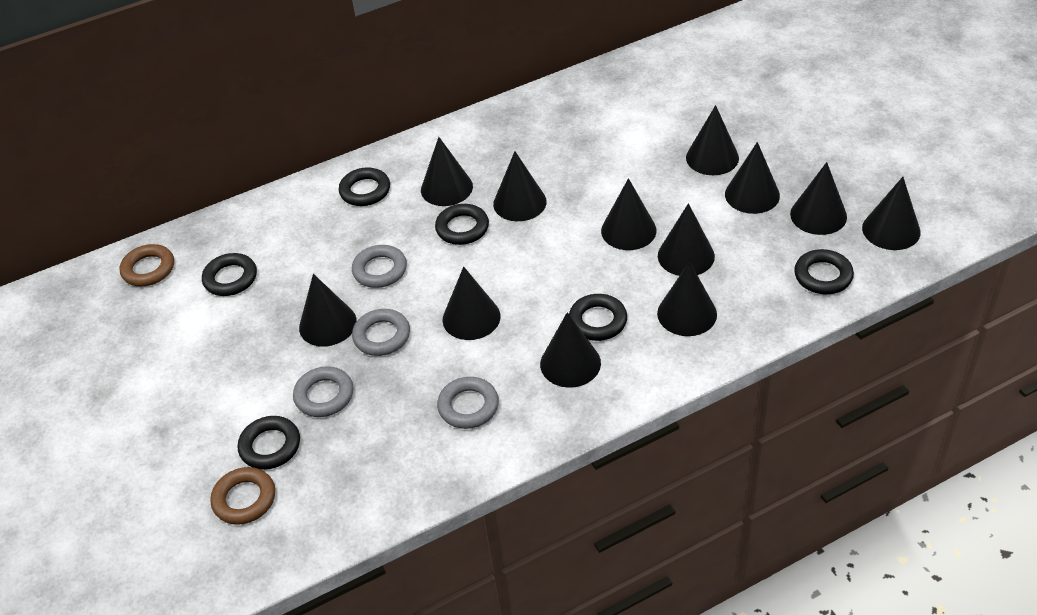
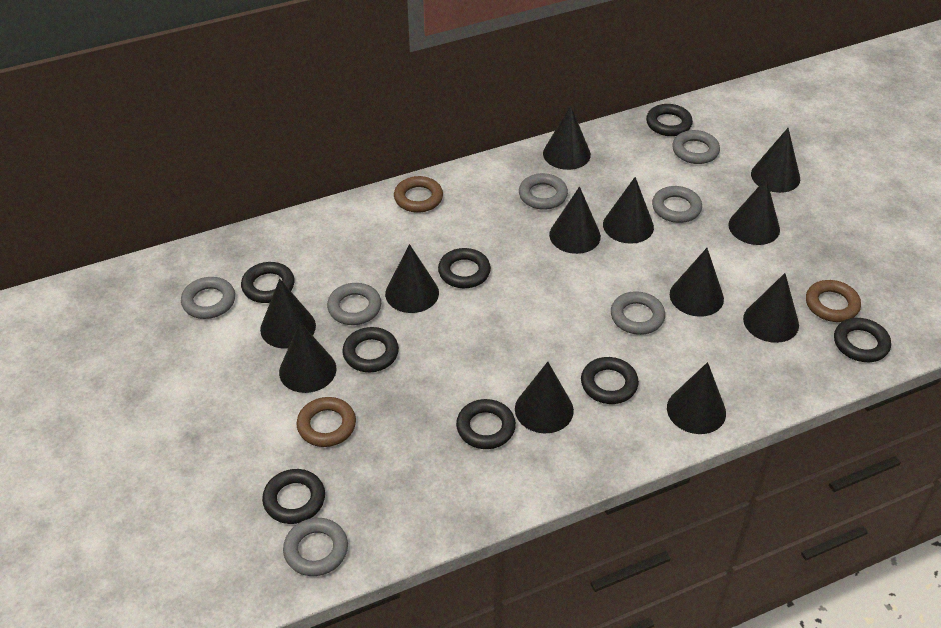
black ring: 6 -> 8
brown ring: 2 -> 3
grey ring: 4 -> 7

